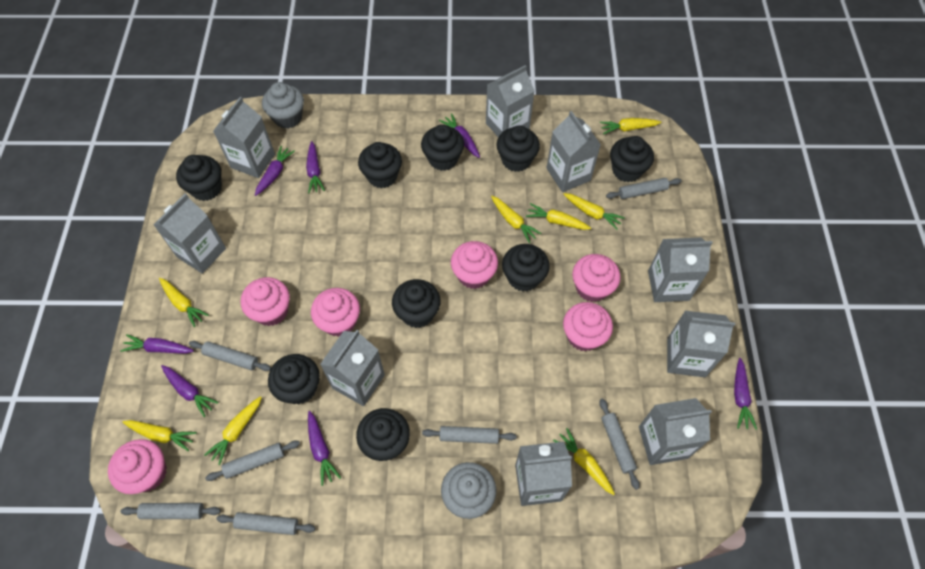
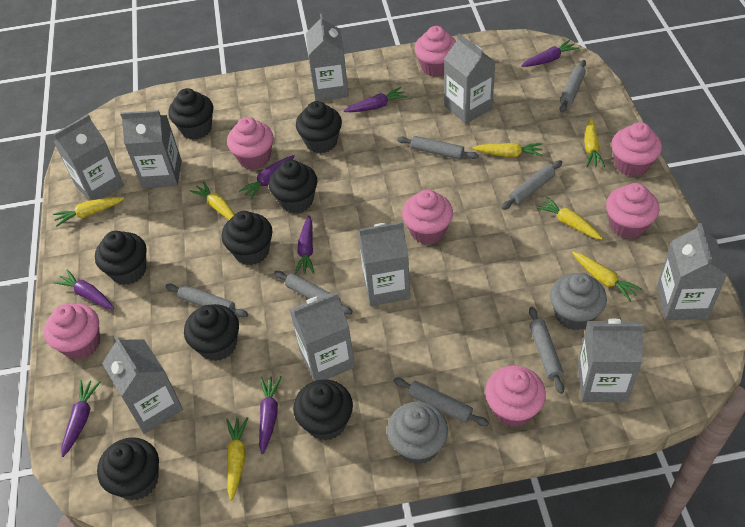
black cupcake: 9 -> 8
pink cupcake: 6 -> 7
yellow carrot: 8 -> 7

